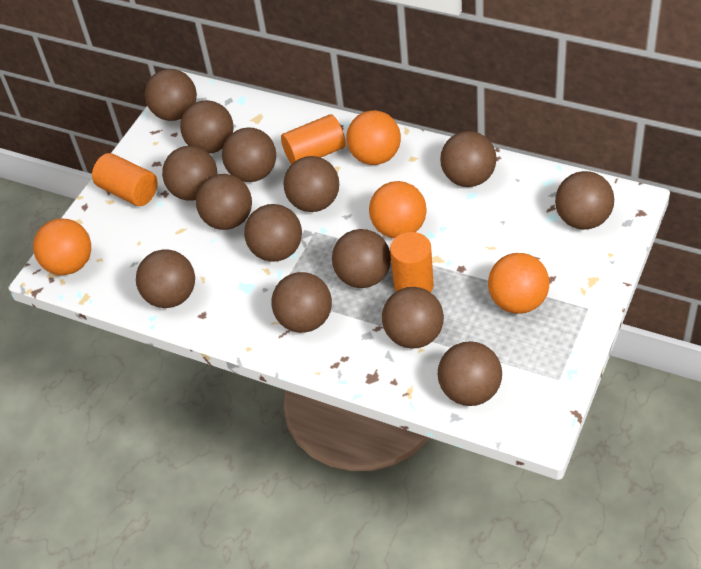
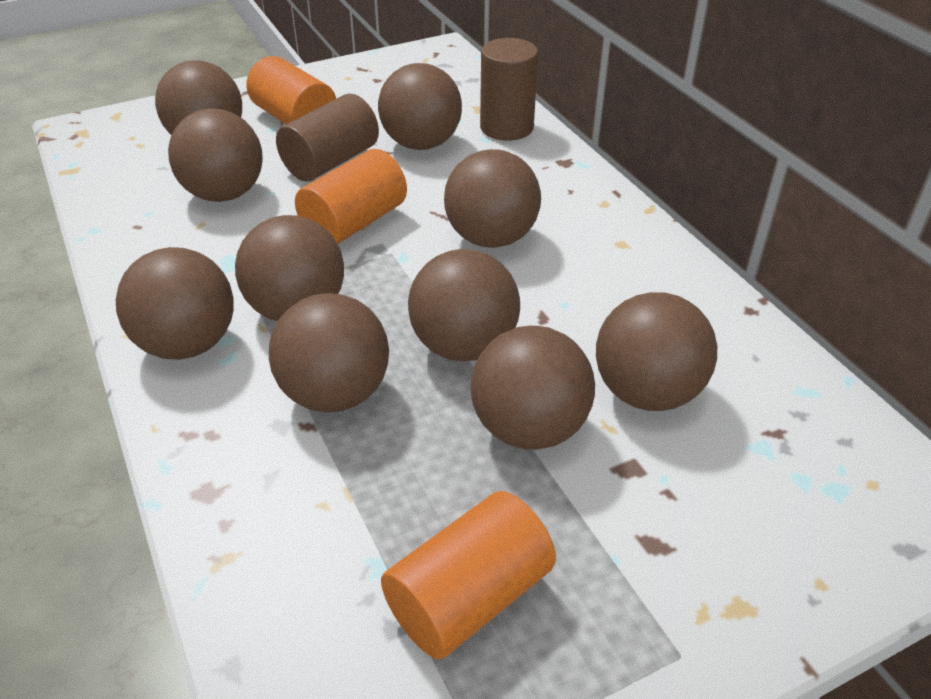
brown ball: 14 -> 10
brown cylinder: 0 -> 2
orange ball: 4 -> 0

